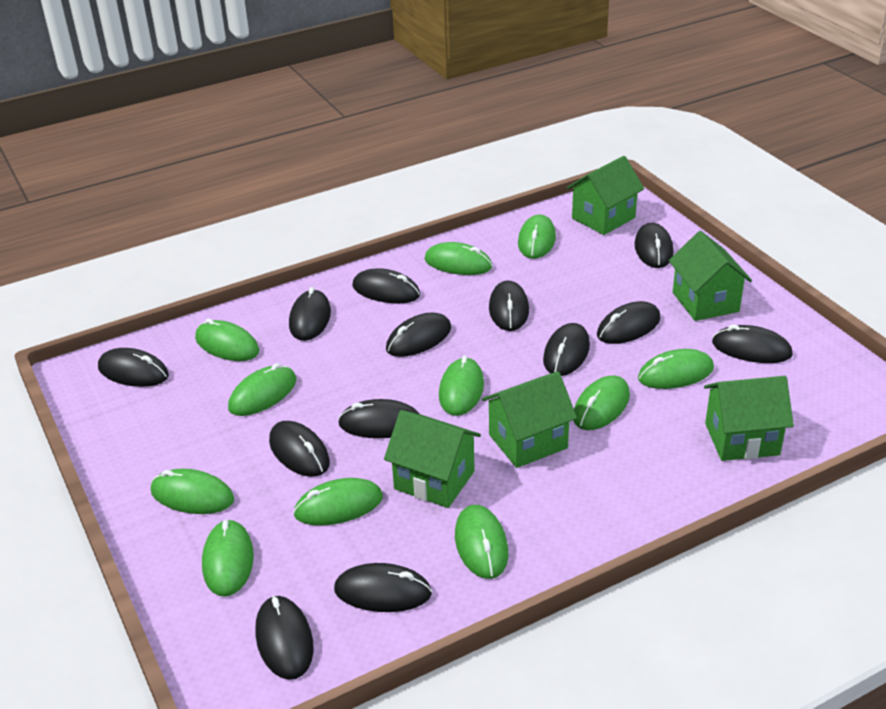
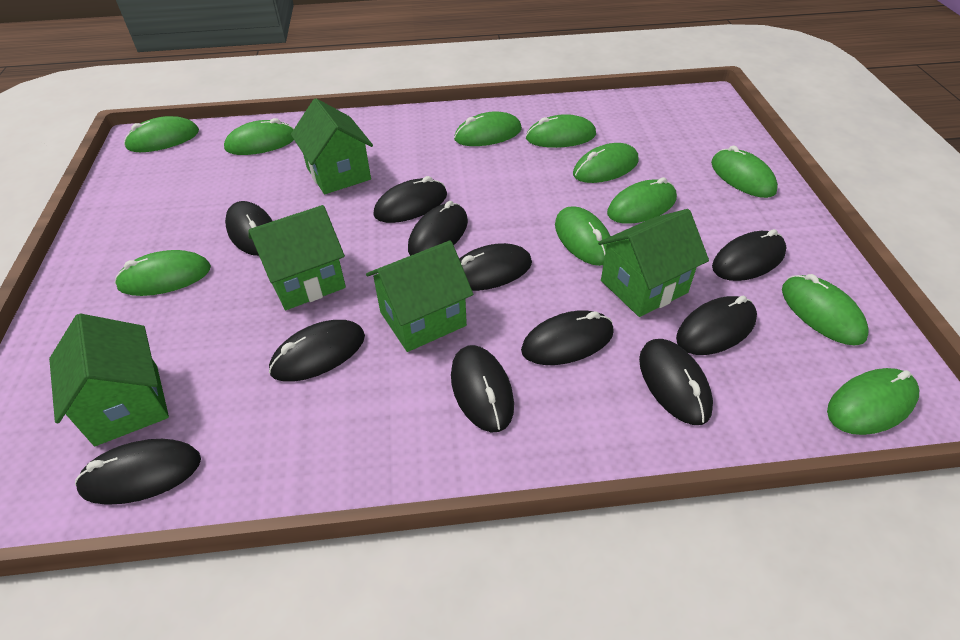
black mouse: 13 -> 11

